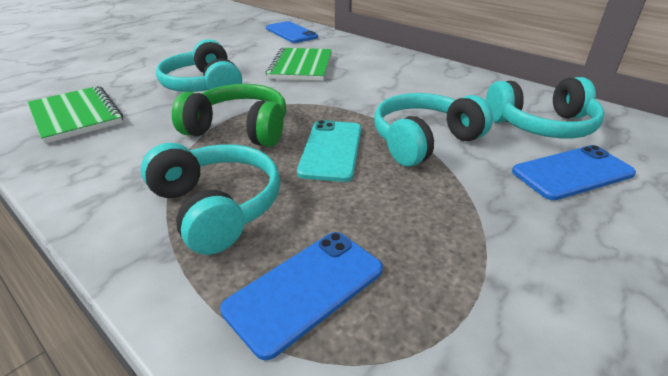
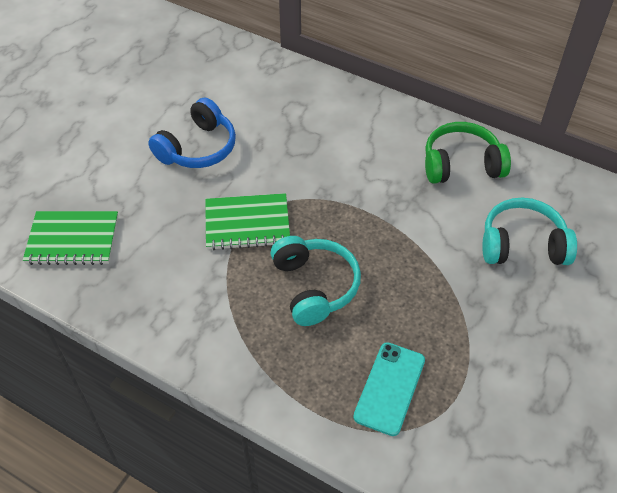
blue headphones: 0 -> 1
blue phone: 3 -> 0
turquoise headphones: 4 -> 2

